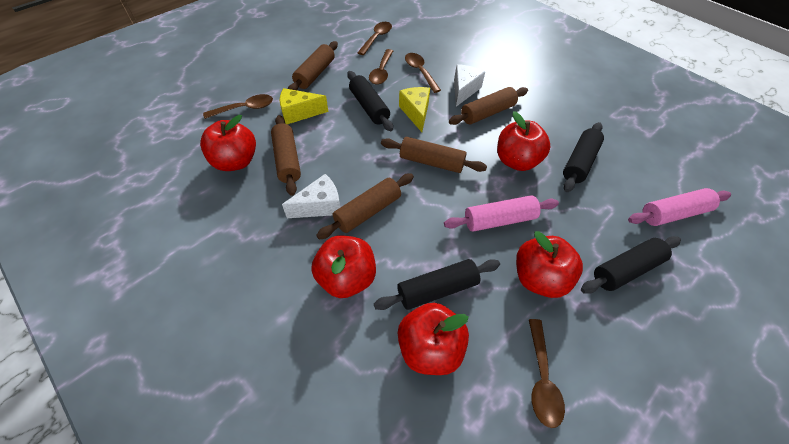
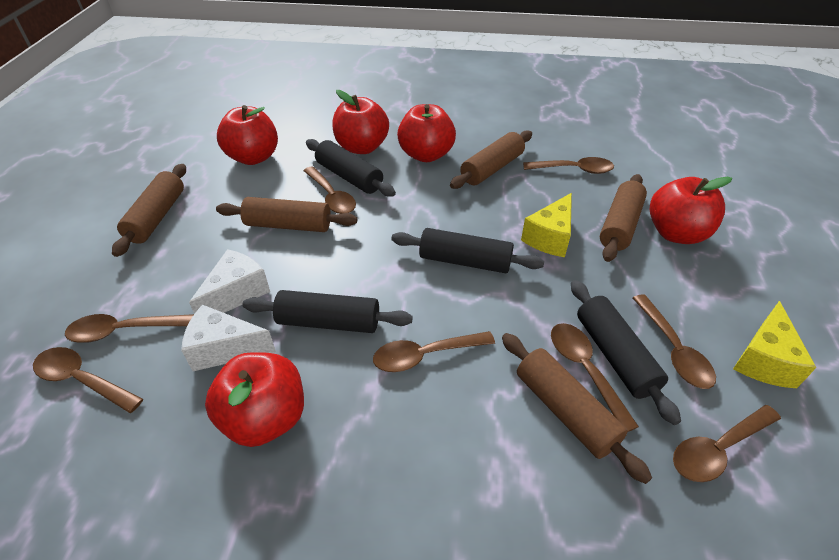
brown spoon: 5 -> 8
pink rolling pin: 2 -> 0

